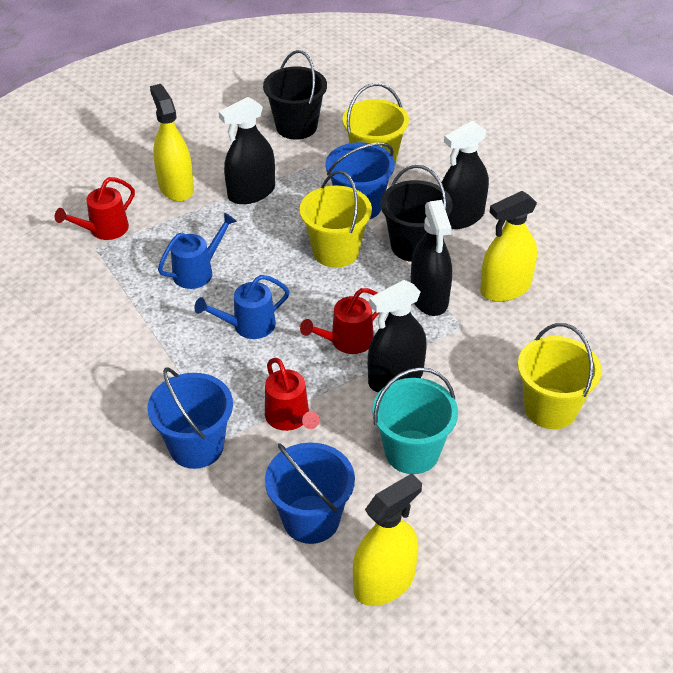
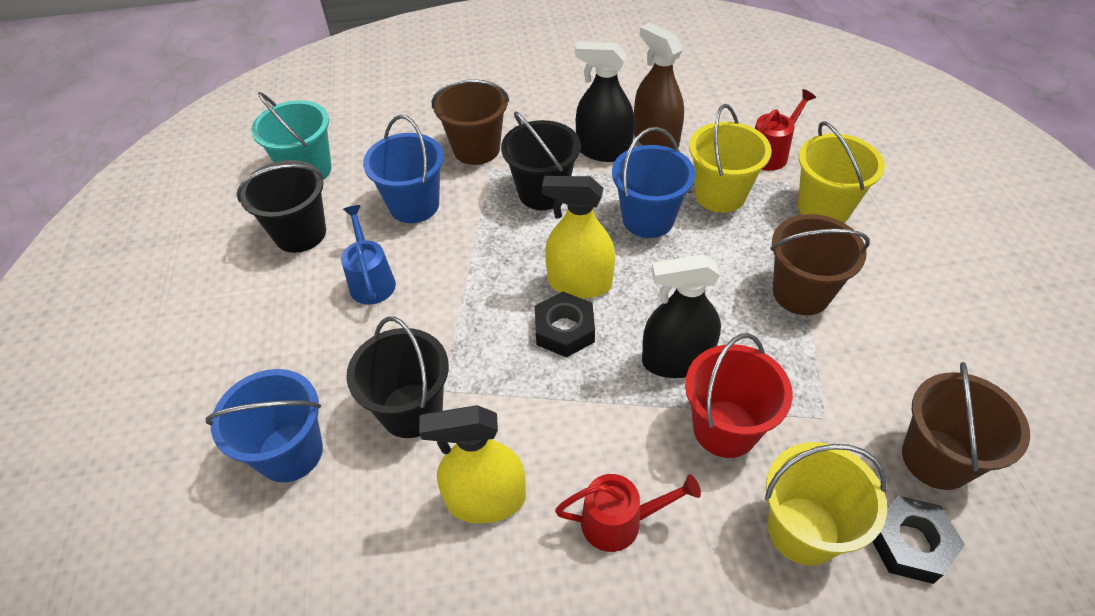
black bucket: 2 -> 3
black nut: 0 -> 2
black spray bottle: 4 -> 2
blue watering can: 2 -> 1
brown bucket: 0 -> 3
brown spray bottle: 0 -> 1
red bucket: 0 -> 1
red watering can: 3 -> 2
yellow spray bottle: 3 -> 2

